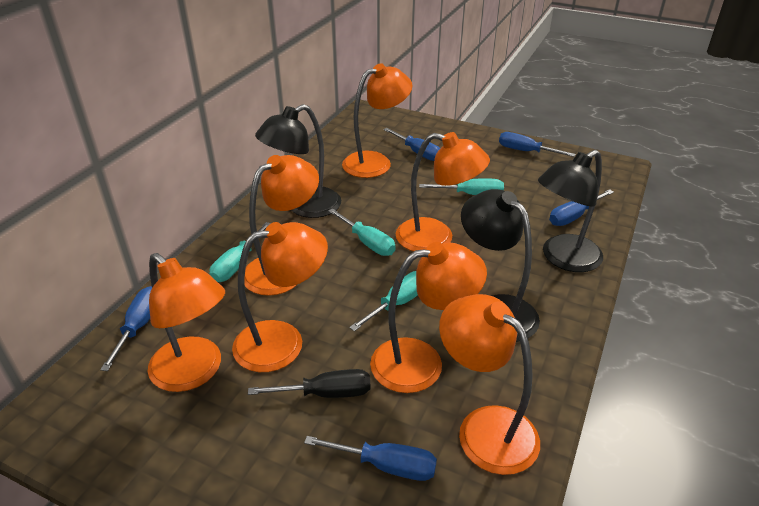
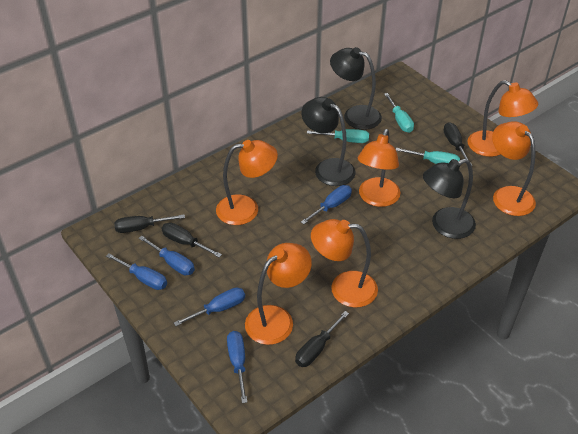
black screwdriver: 1 -> 4
orange lamp: 7 -> 6
turquoise screwdriver: 4 -> 3

